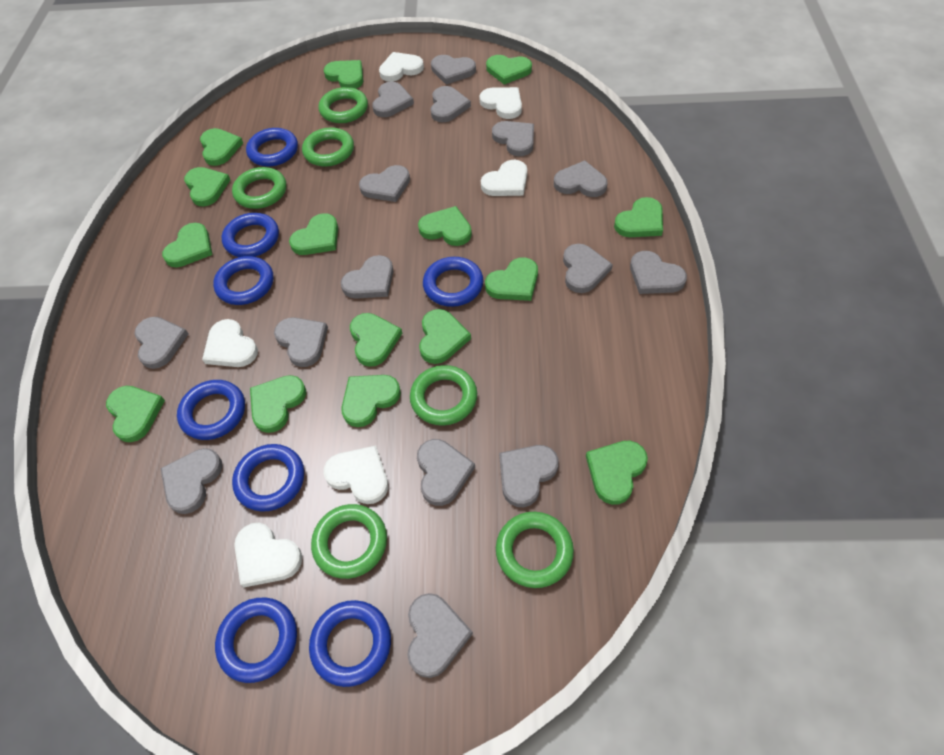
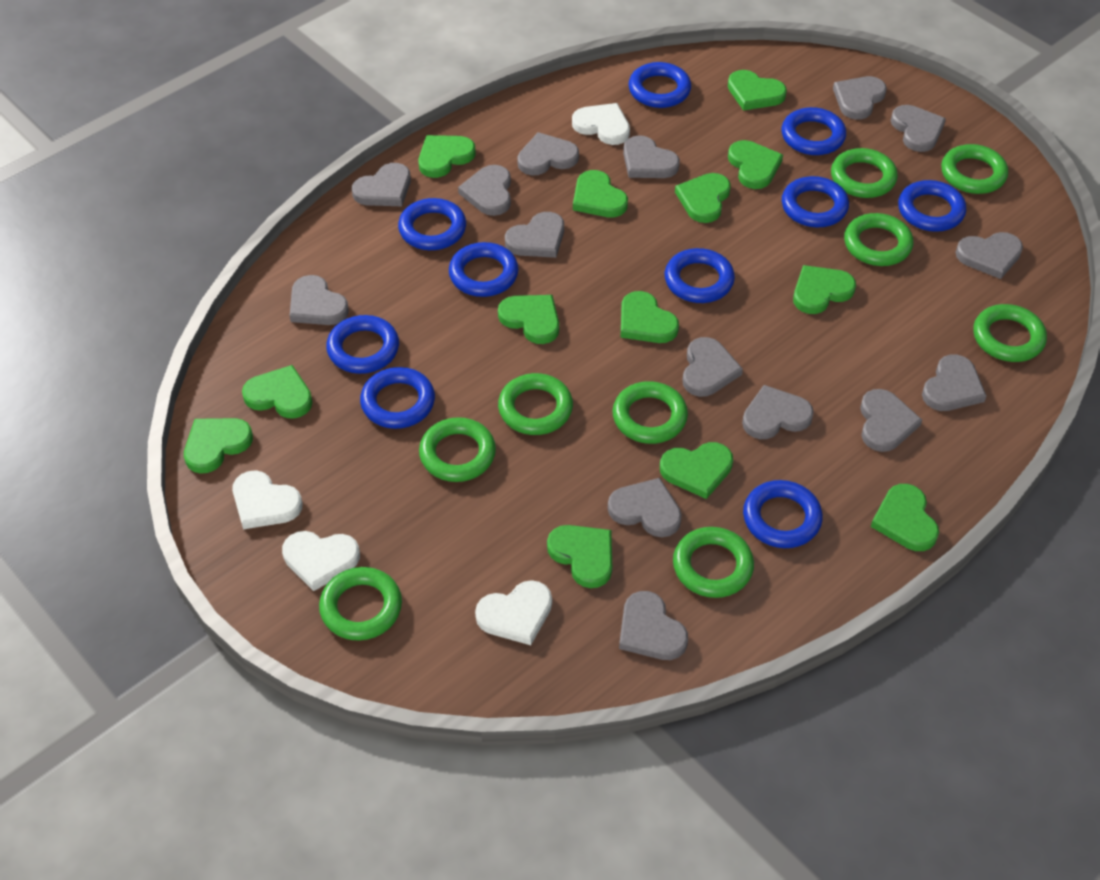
blue ring: 8 -> 10
green heart: 15 -> 13
green ring: 6 -> 9
white heart: 6 -> 4

